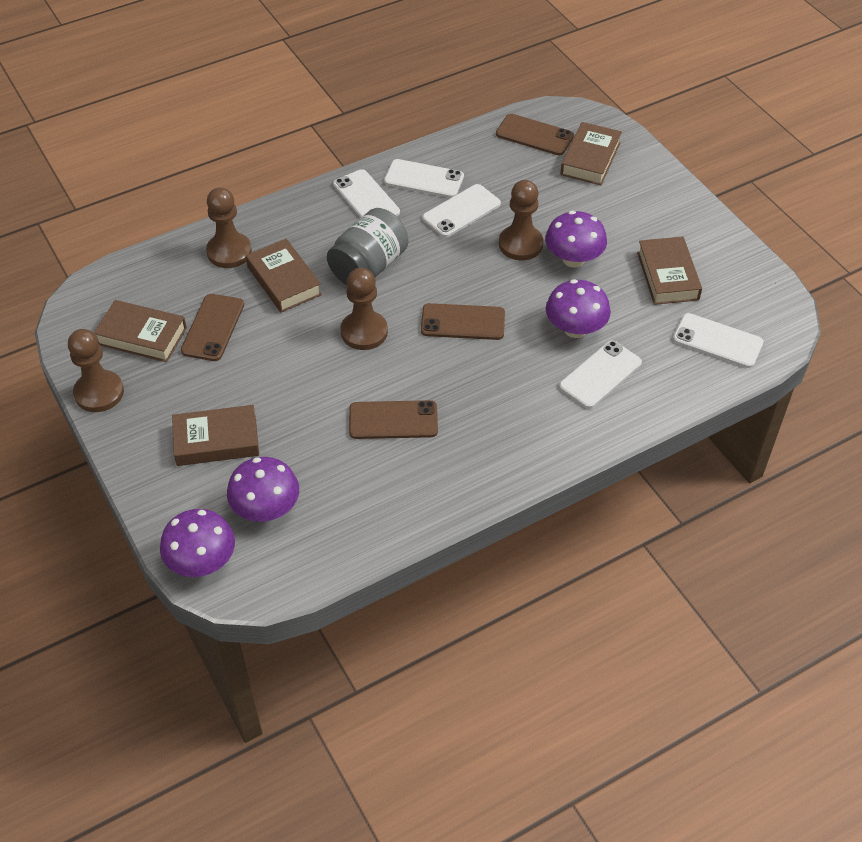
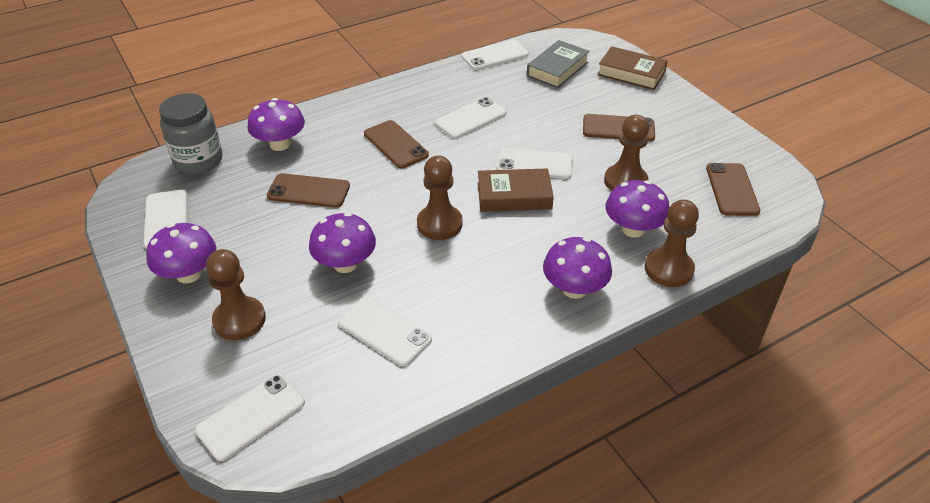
brown book: 5 -> 2
grey book: 0 -> 1
purple mushroom: 4 -> 5
white phone: 5 -> 6

